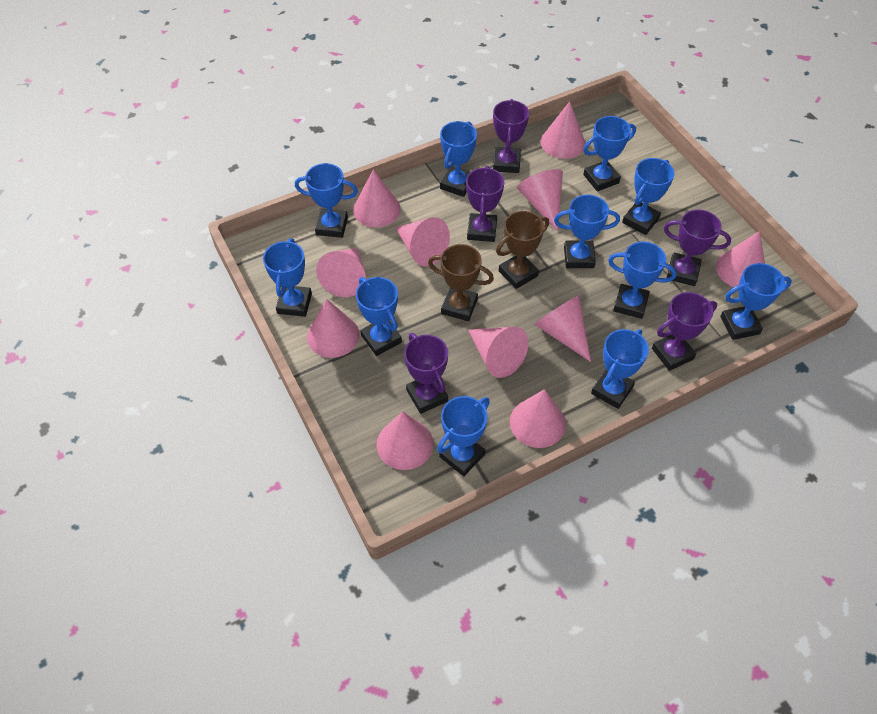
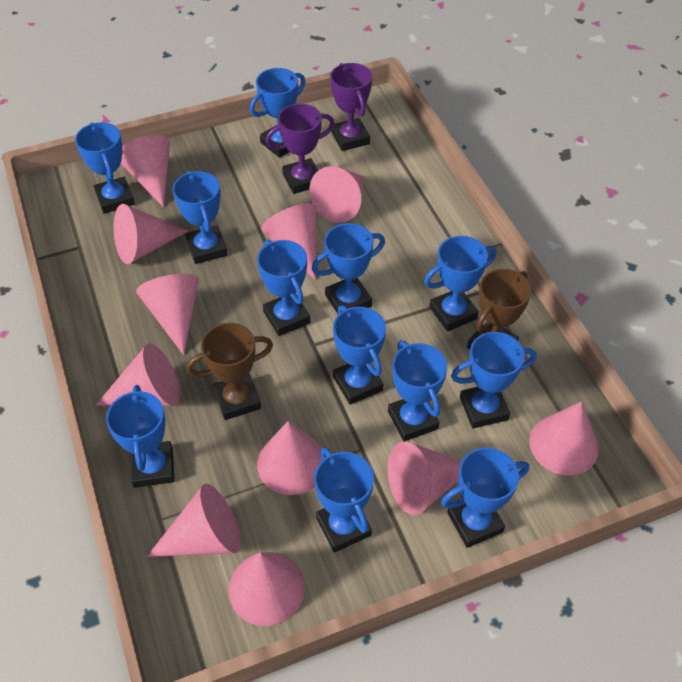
blue trophy: 11 -> 12
purple trophy: 5 -> 2

